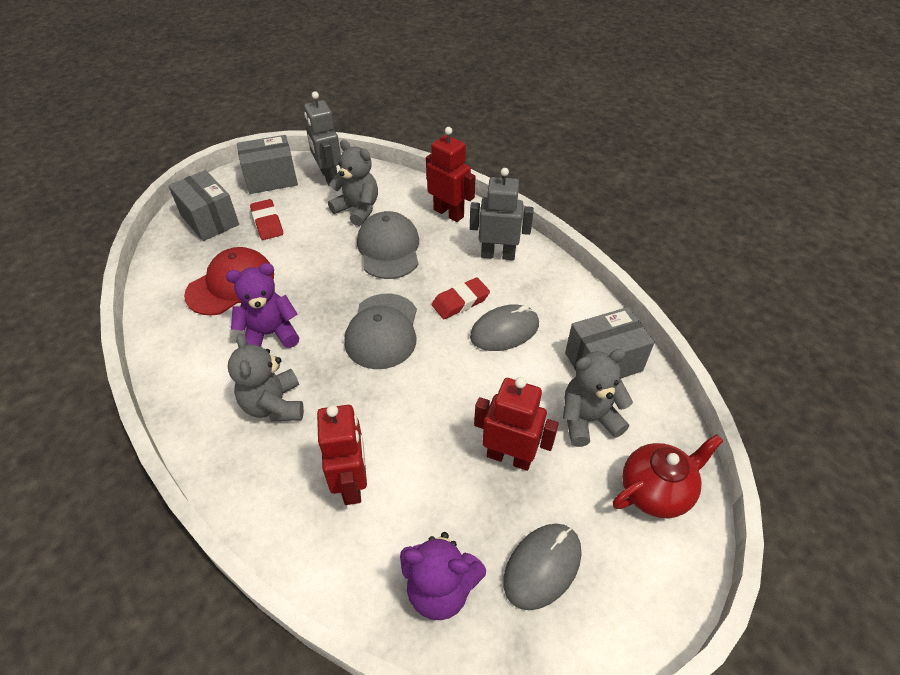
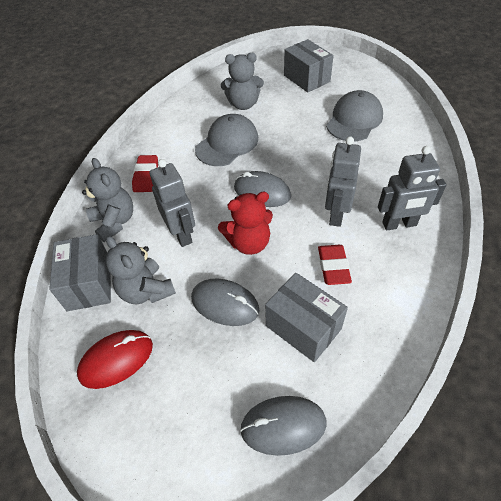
grey mouse: 2 -> 3
grey robot: 2 -> 3
purple teddy bear: 2 -> 0
red cap: 1 -> 0
red mouse: 0 -> 1
red robot: 3 -> 0
red teapot: 1 -> 0
red teddy bear: 0 -> 1

